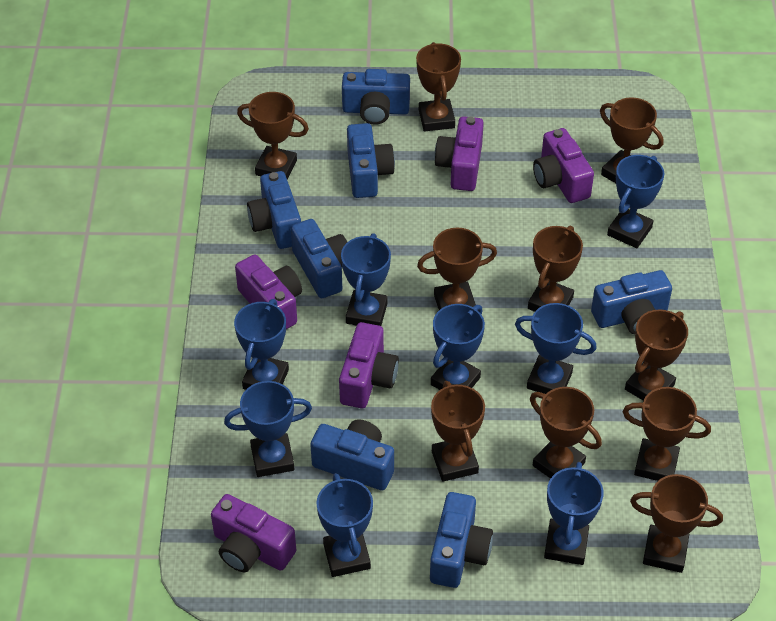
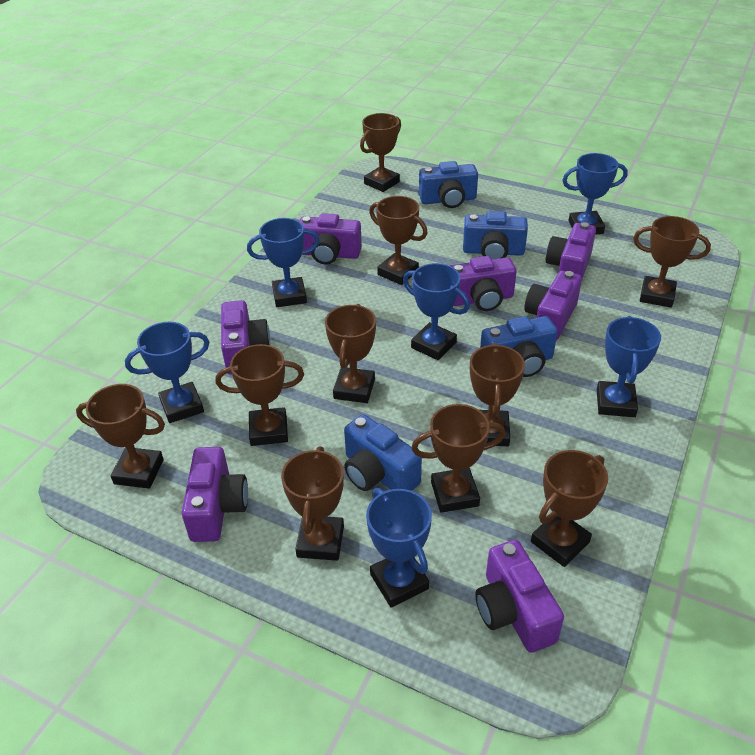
blue camera: 7 -> 4
blue trophy: 8 -> 6
purple camera: 5 -> 7

